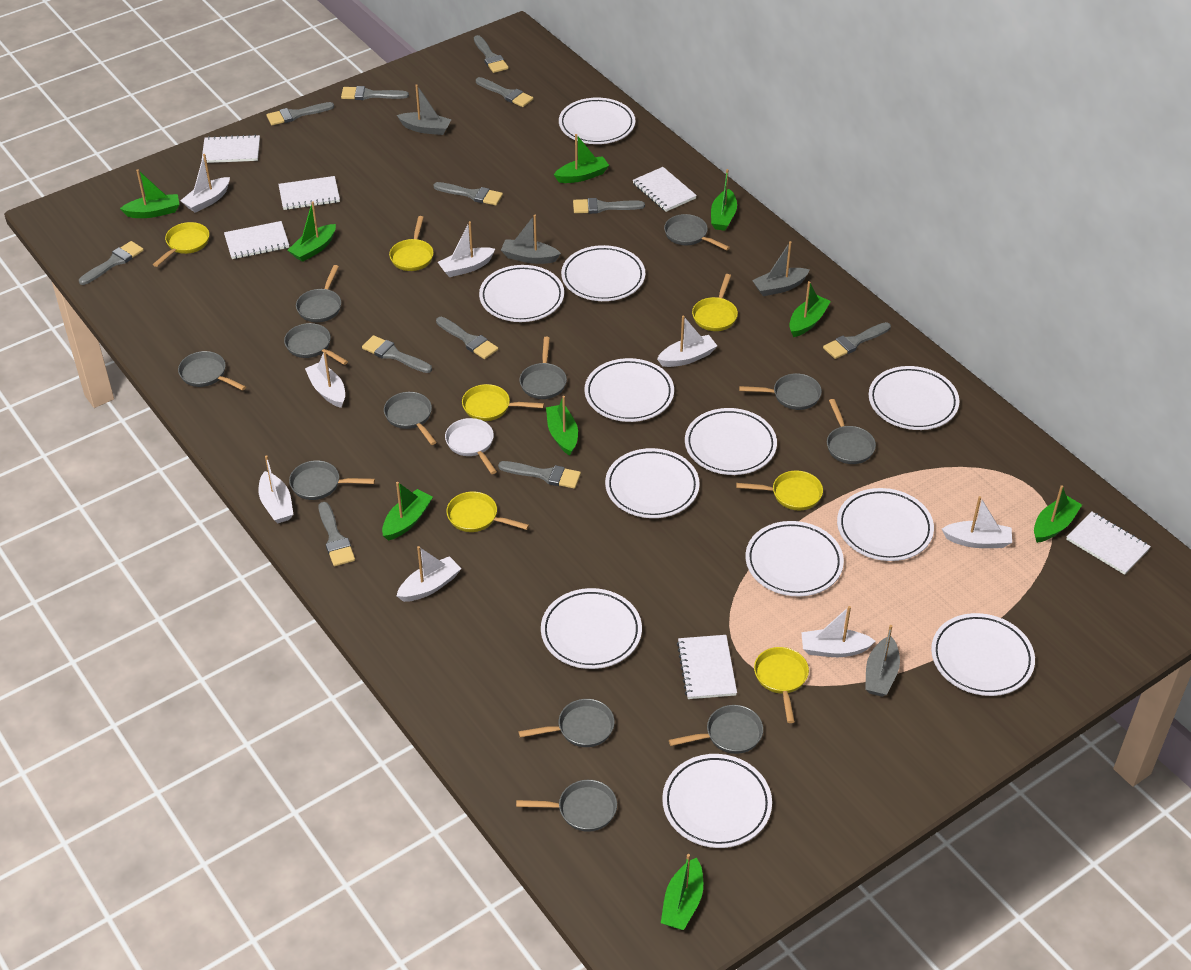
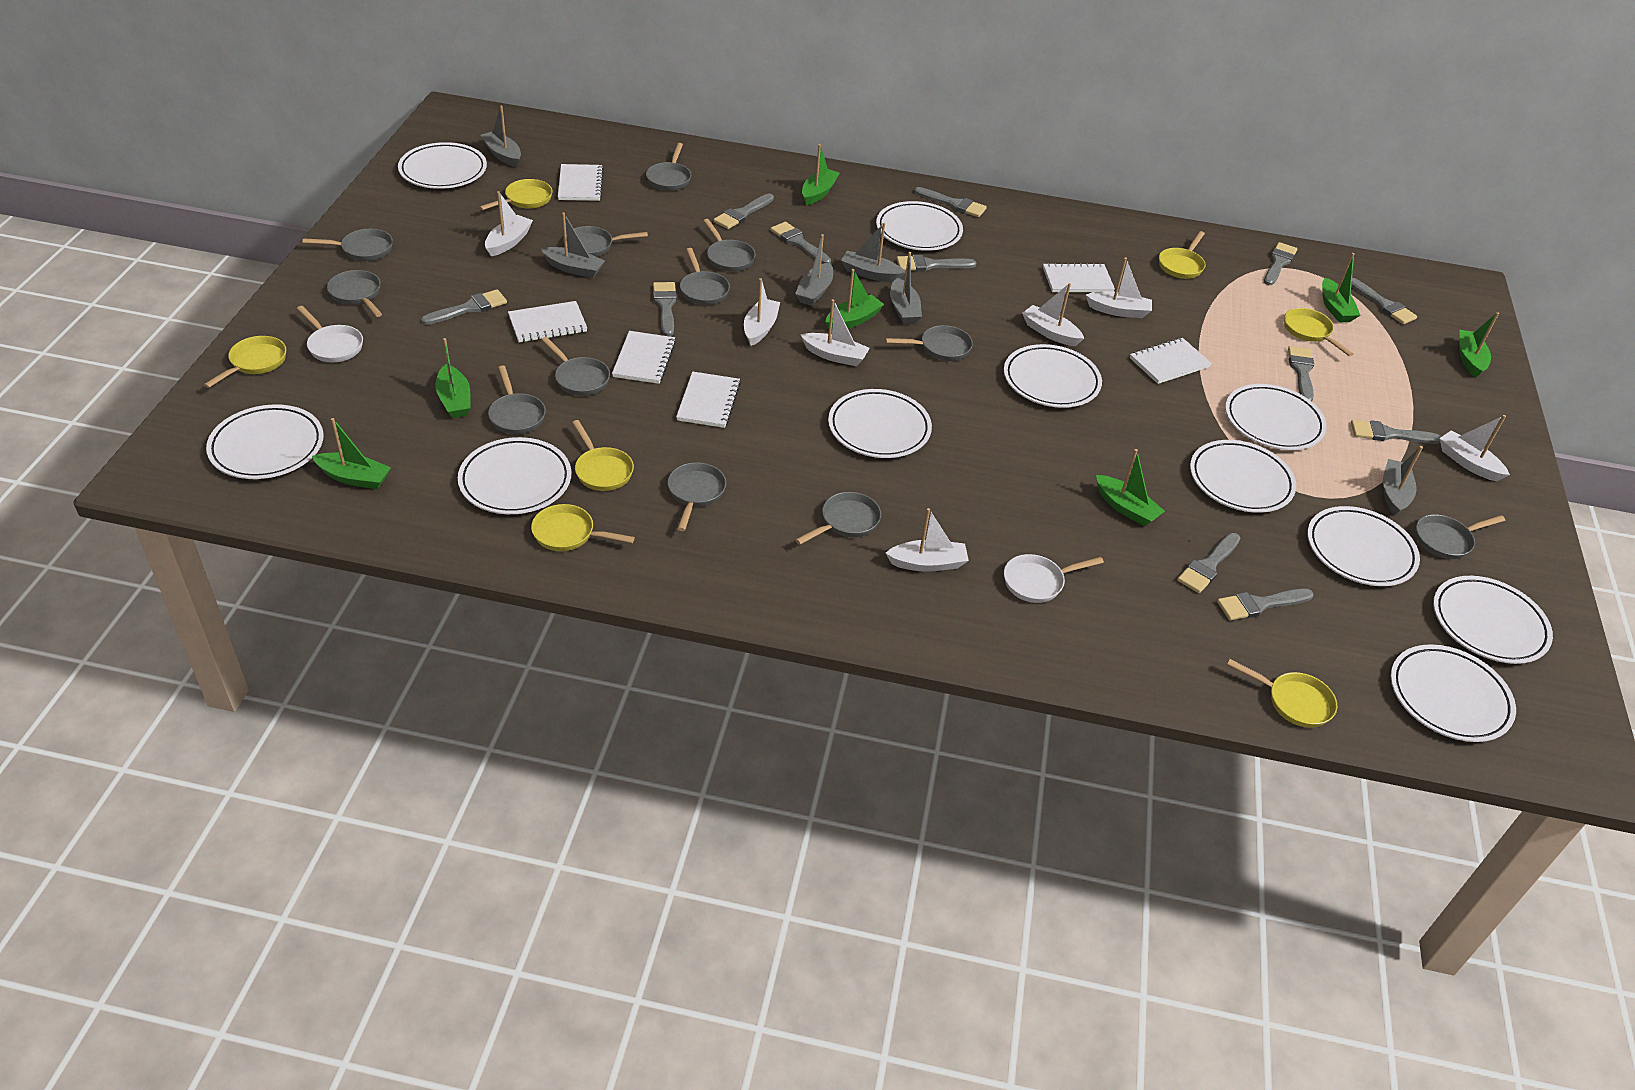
green boat: 9 -> 7
grey boat: 4 -> 6
white boat: 8 -> 7
white pan: 1 -> 2
white plate: 12 -> 11

